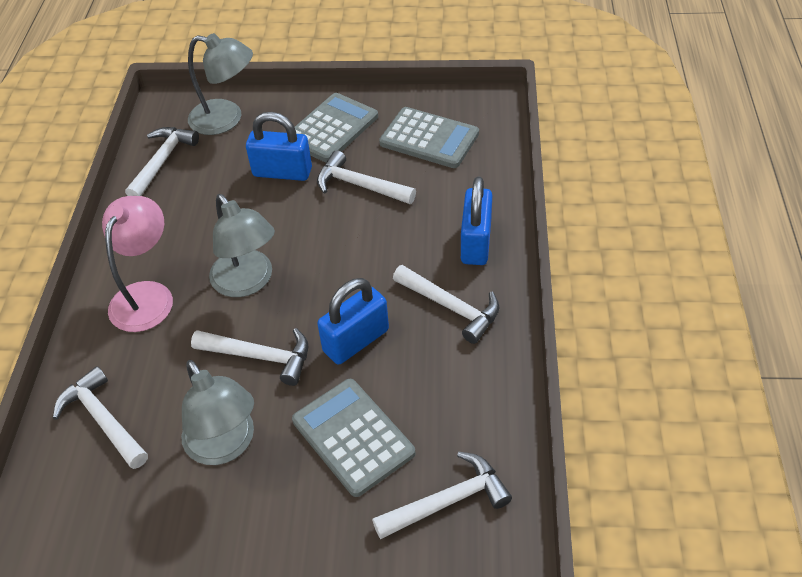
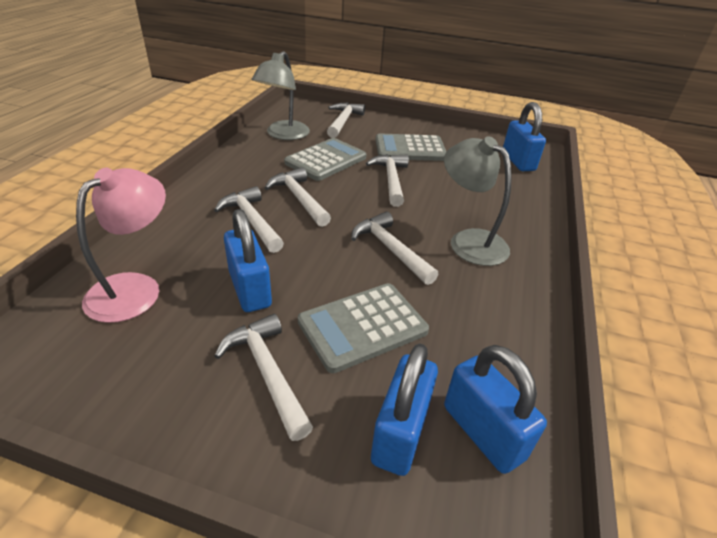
blue padlock: 3 -> 4
grey lamp: 3 -> 2

